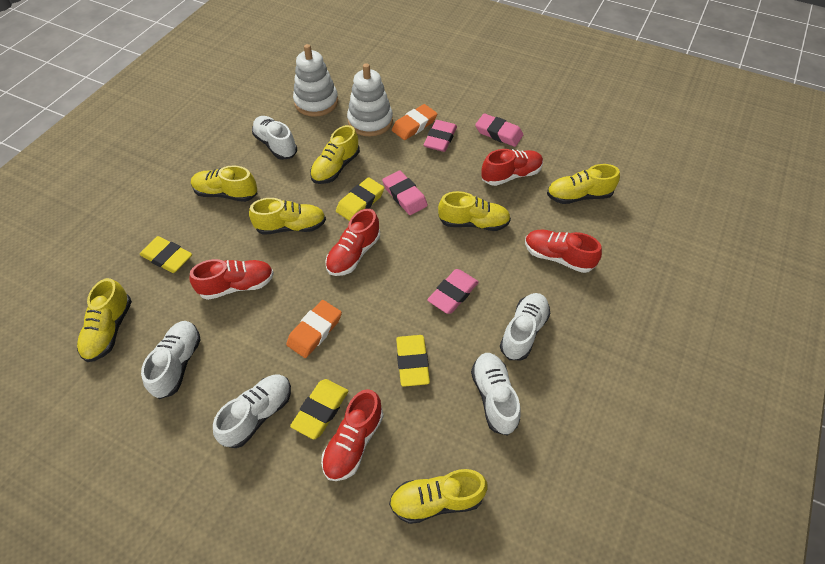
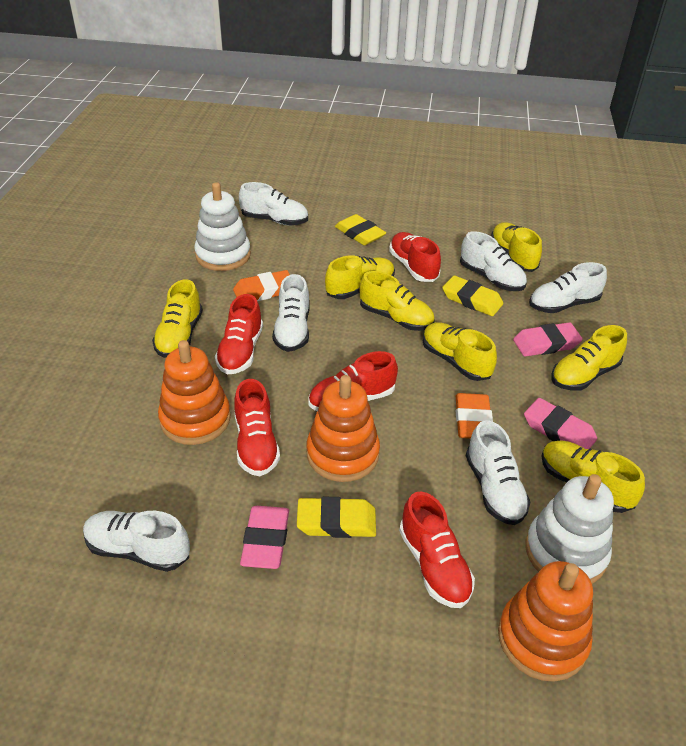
orange stacking toy: 0 -> 3
pink eraser: 4 -> 3
white shoe: 5 -> 6
yellow eraser: 4 -> 3

